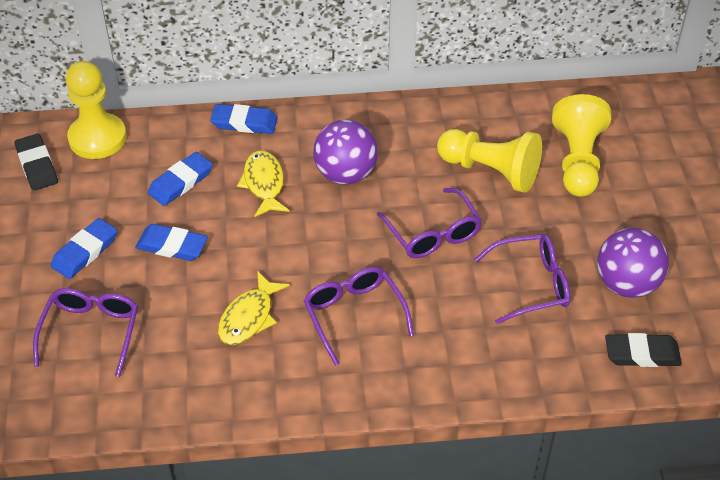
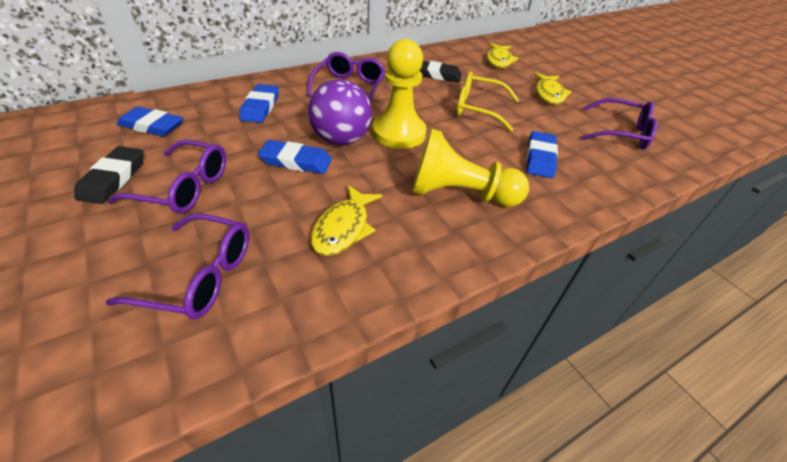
purple ball: 2 -> 1
yellow fish: 2 -> 3
yellow glasses: 0 -> 1
yellow pawn: 3 -> 2

